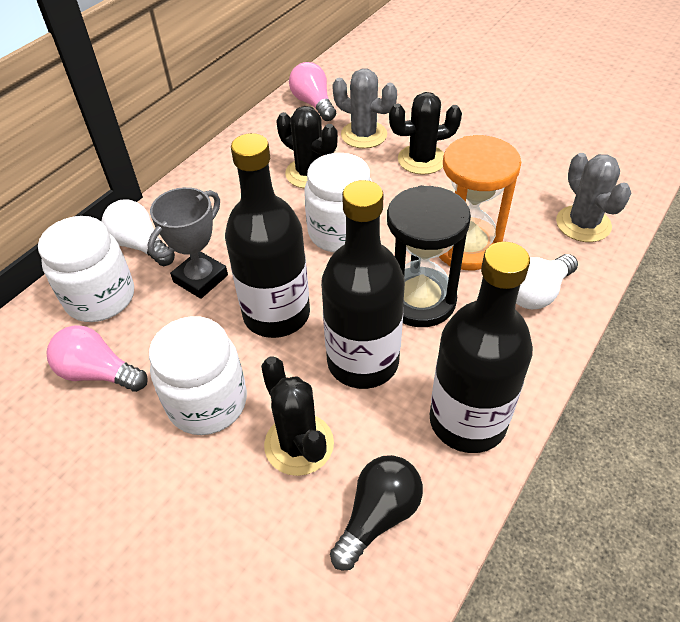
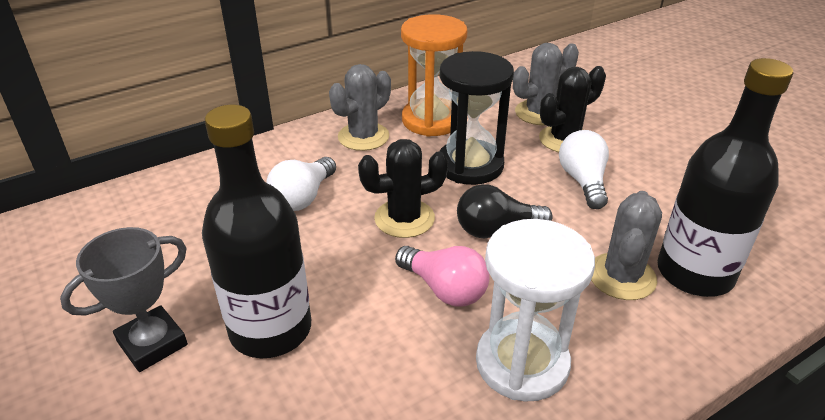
black bottle: 3 -> 2
black cactus: 3 -> 2
grey cactus: 2 -> 3
pink light bulb: 2 -> 1
white hourglass: 0 -> 1
white jar: 3 -> 0

